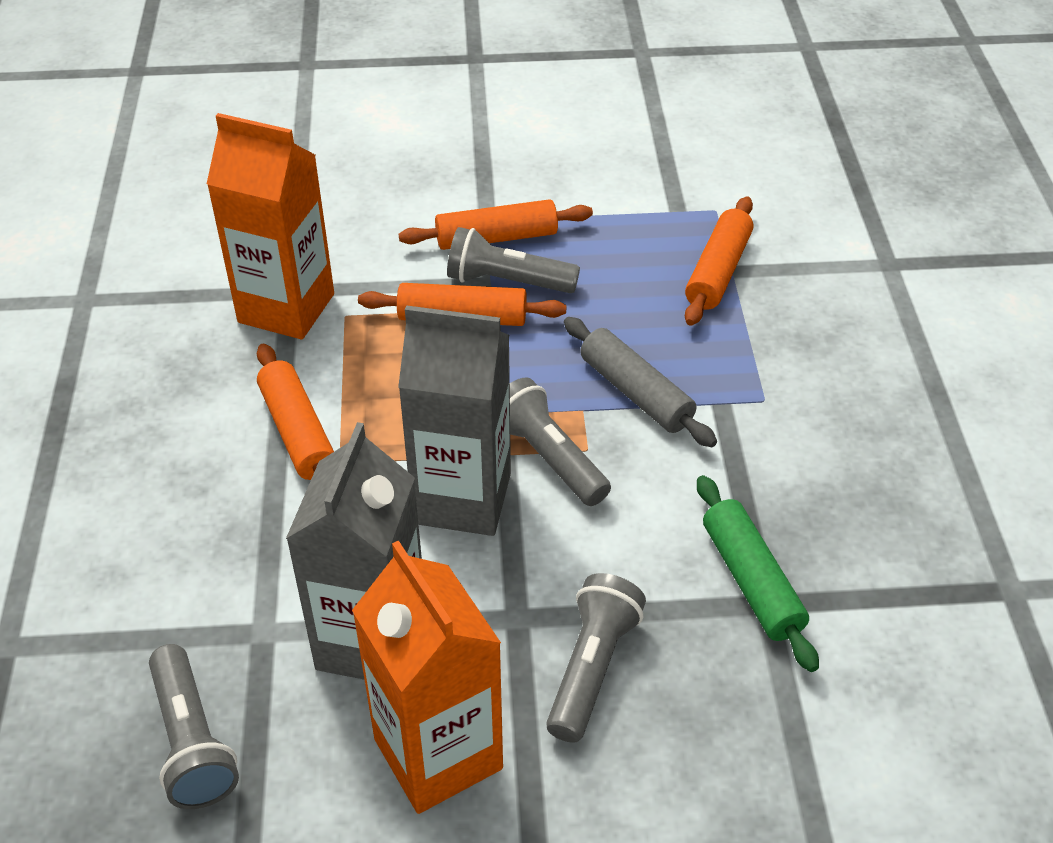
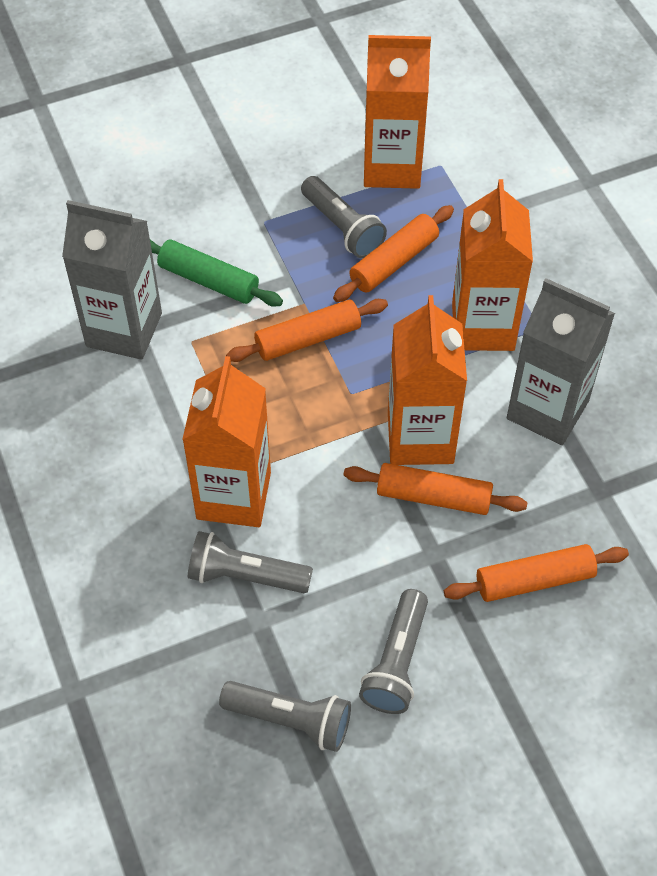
grey rolling pin: 1 -> 0
orange carton: 2 -> 4

